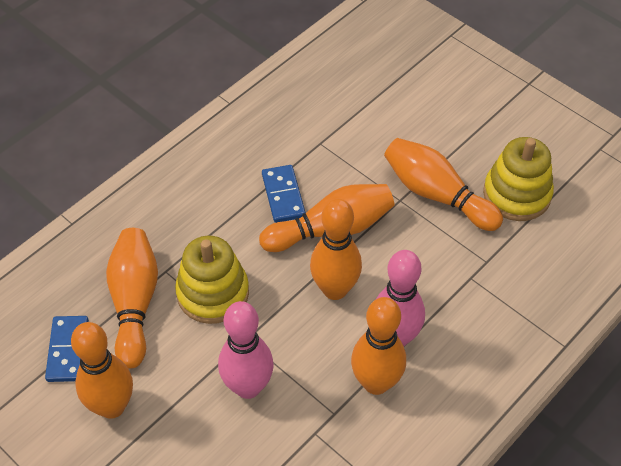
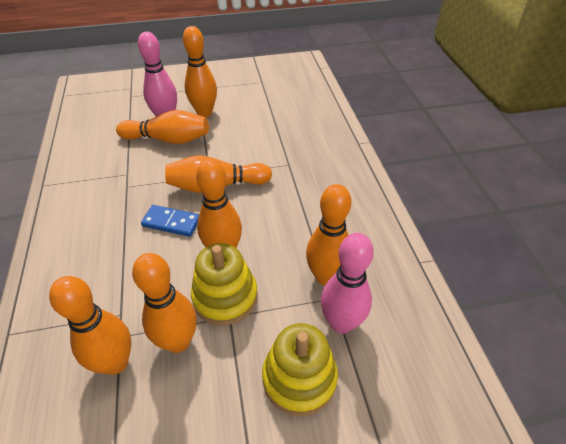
blue domino: 2 -> 1
orange bowling pin: 6 -> 7

